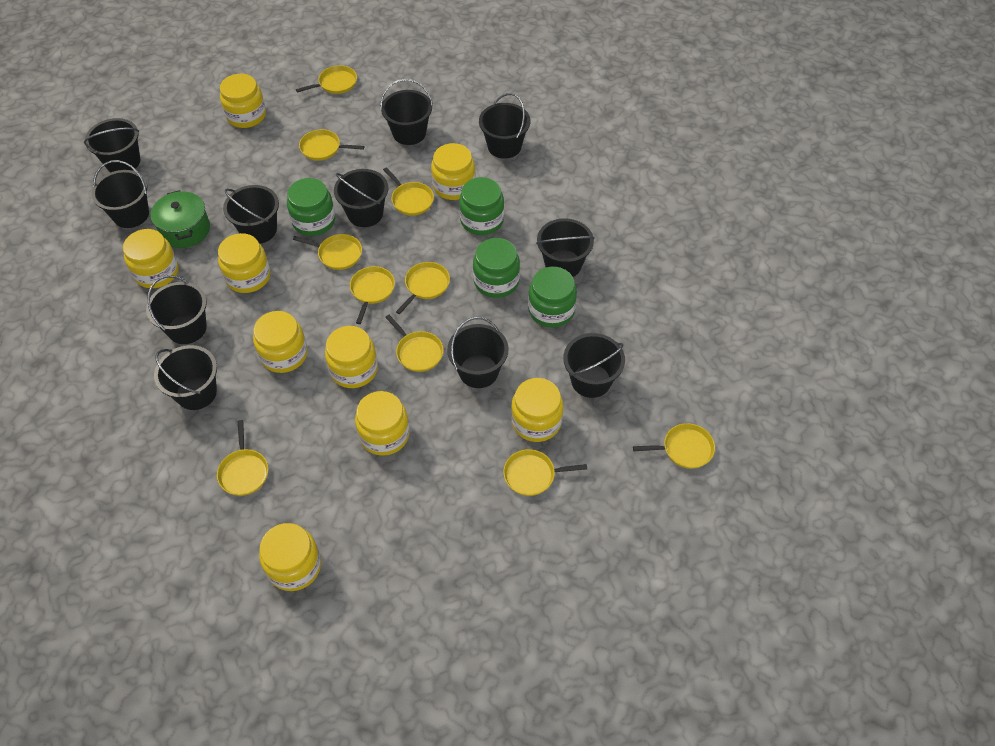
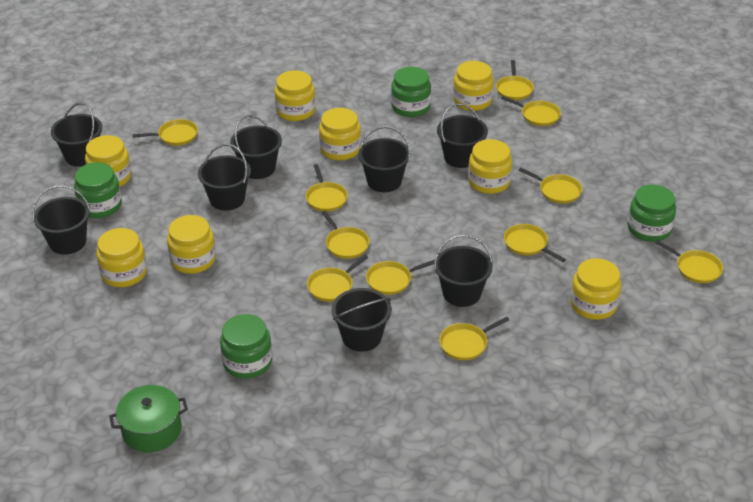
black bucket: 11 -> 8
yellow jar: 9 -> 8
yellow pan: 10 -> 11

